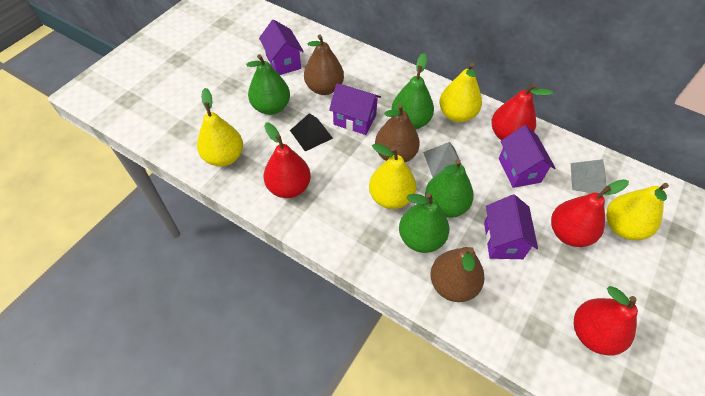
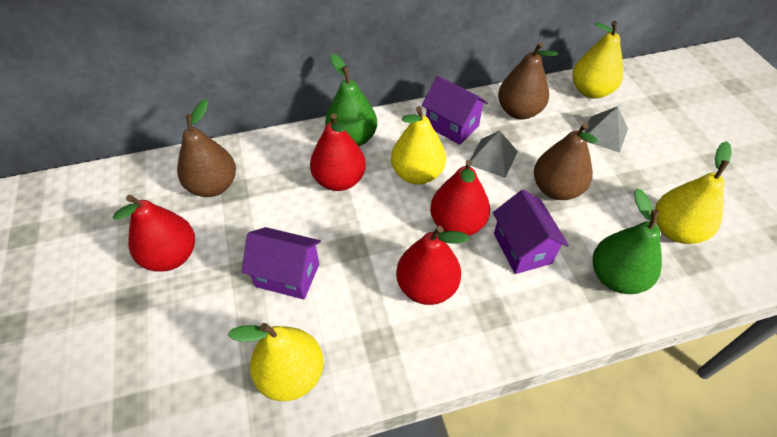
black pyramid: 1 -> 0
green pear: 4 -> 2
purple house: 4 -> 3

